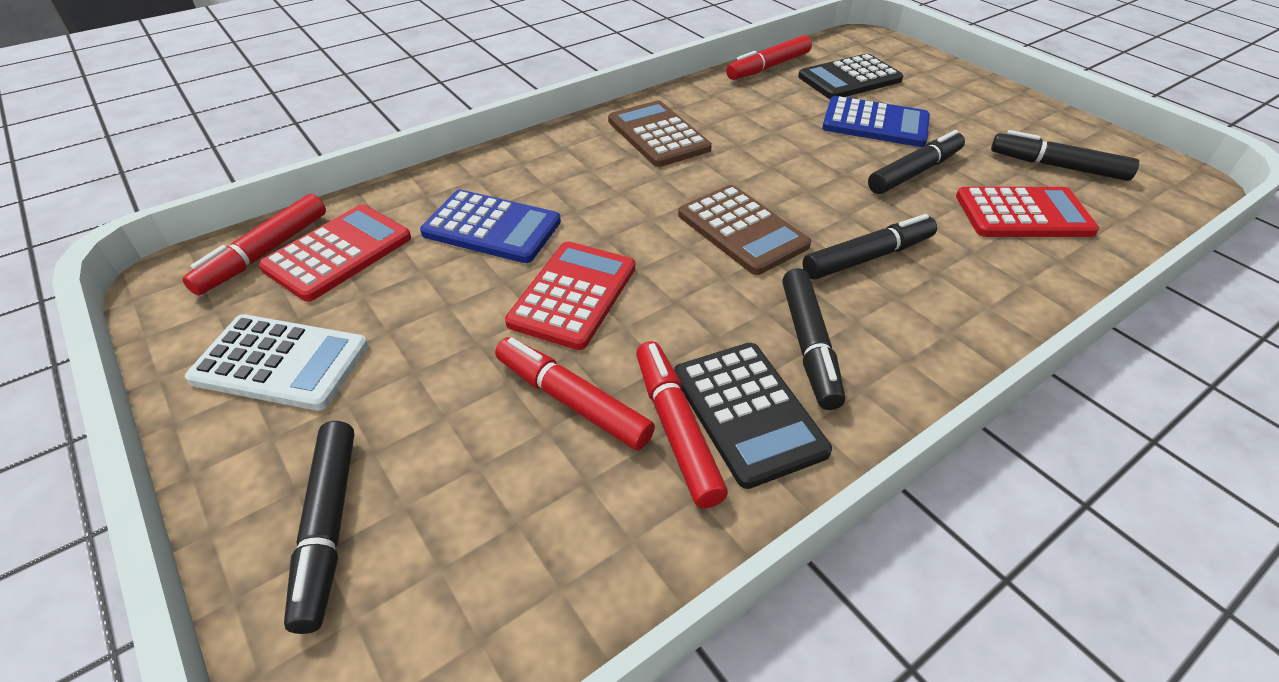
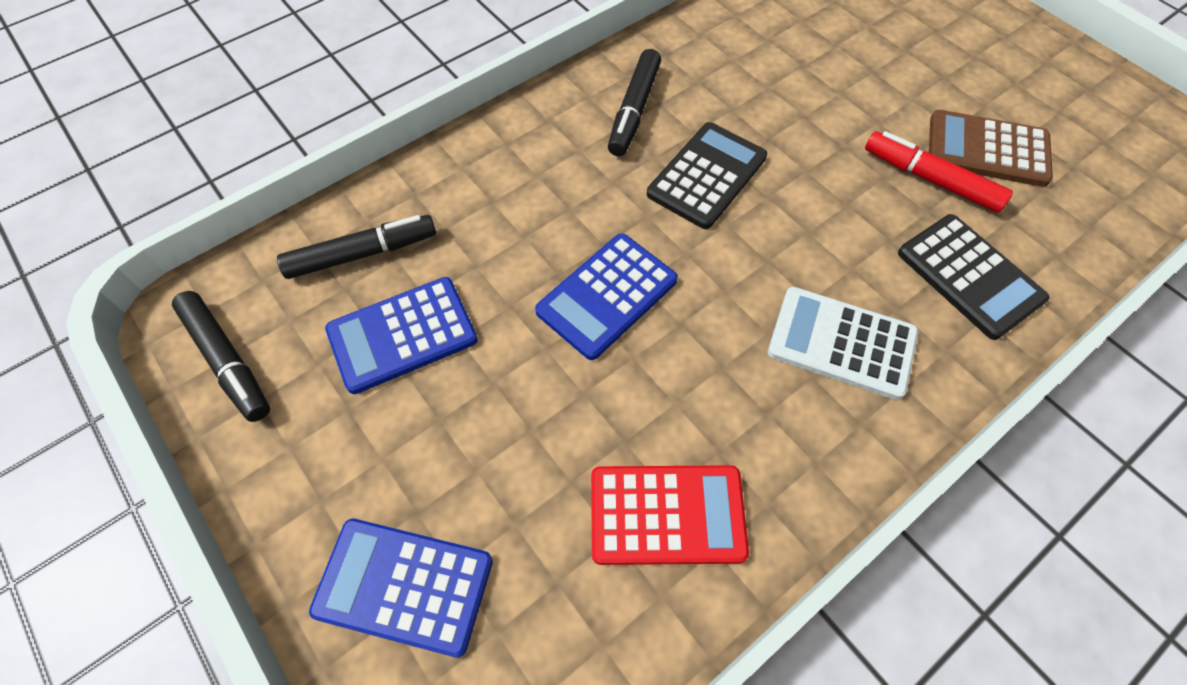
black marker: 5 -> 3
blue calculator: 2 -> 3
brown calculator: 2 -> 1
red calculator: 3 -> 1
red marker: 4 -> 1

